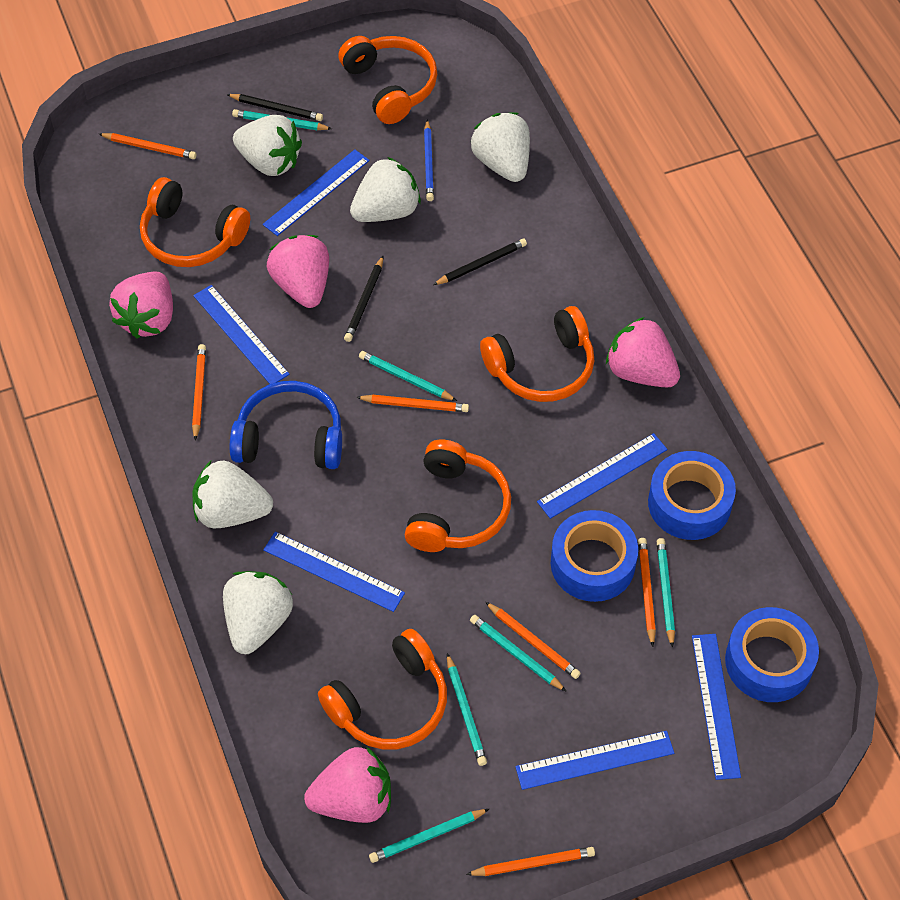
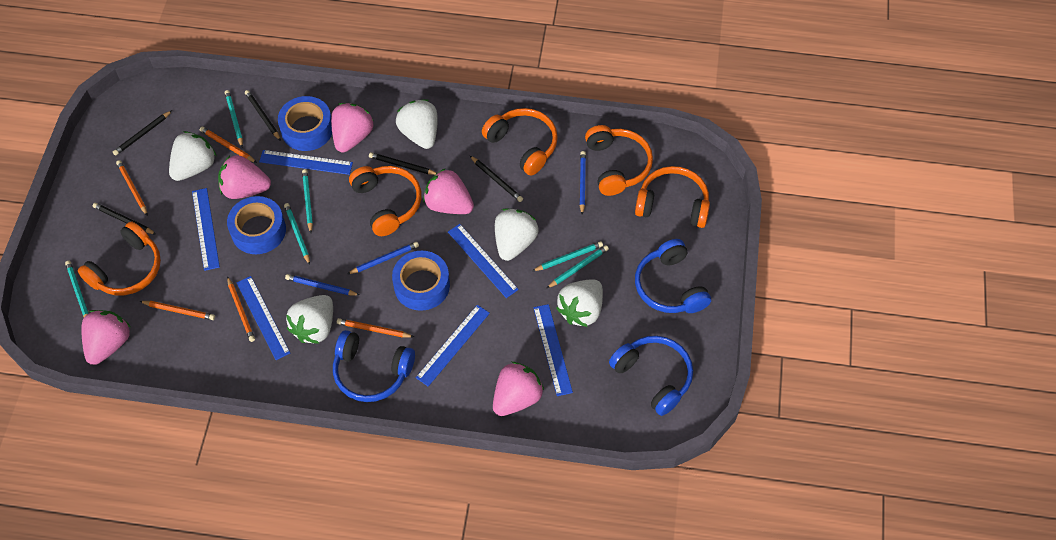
black pencil: 3 -> 5
blue headphones: 1 -> 3
blue pencil: 1 -> 3
orange pencil: 6 -> 5
pink strawberry: 4 -> 5

